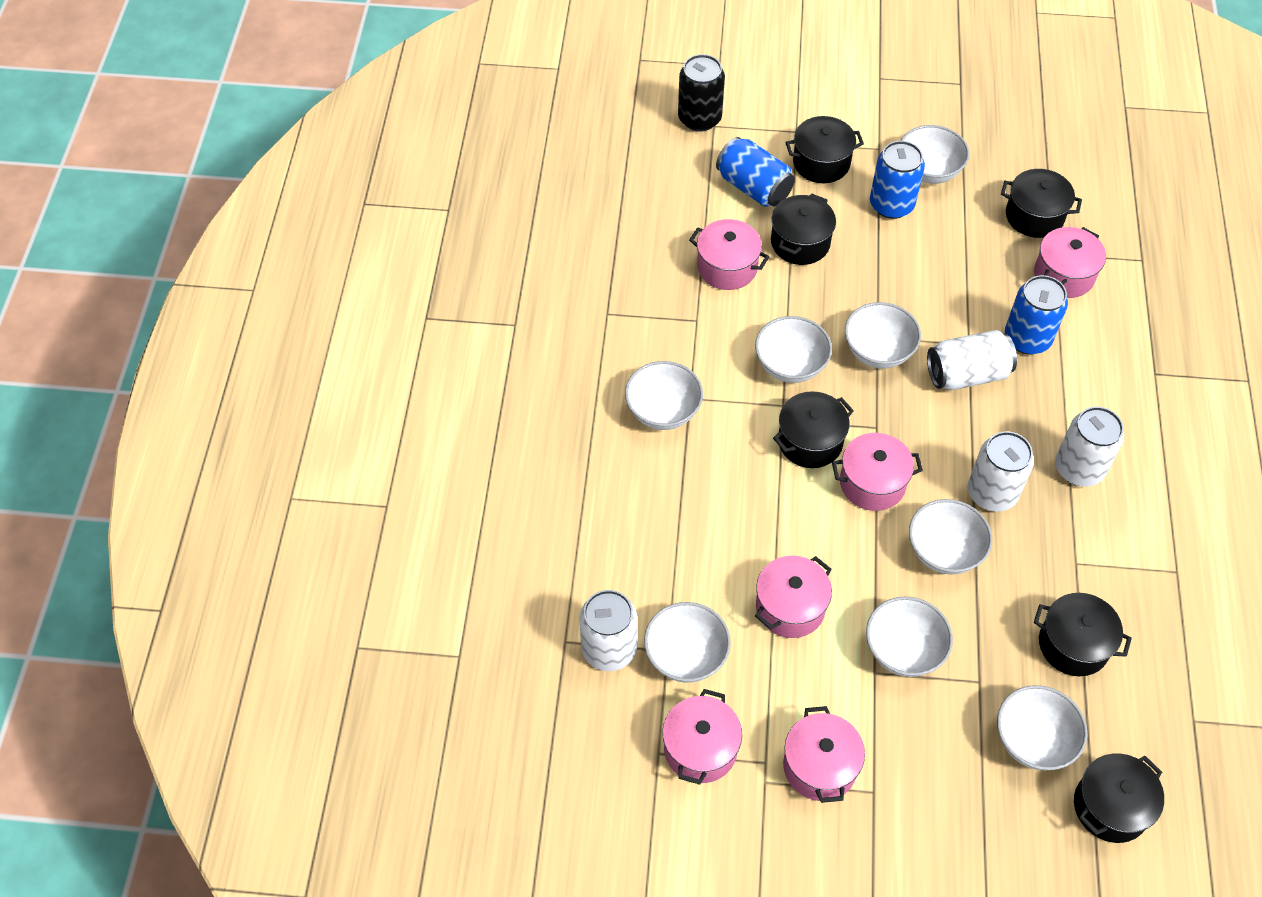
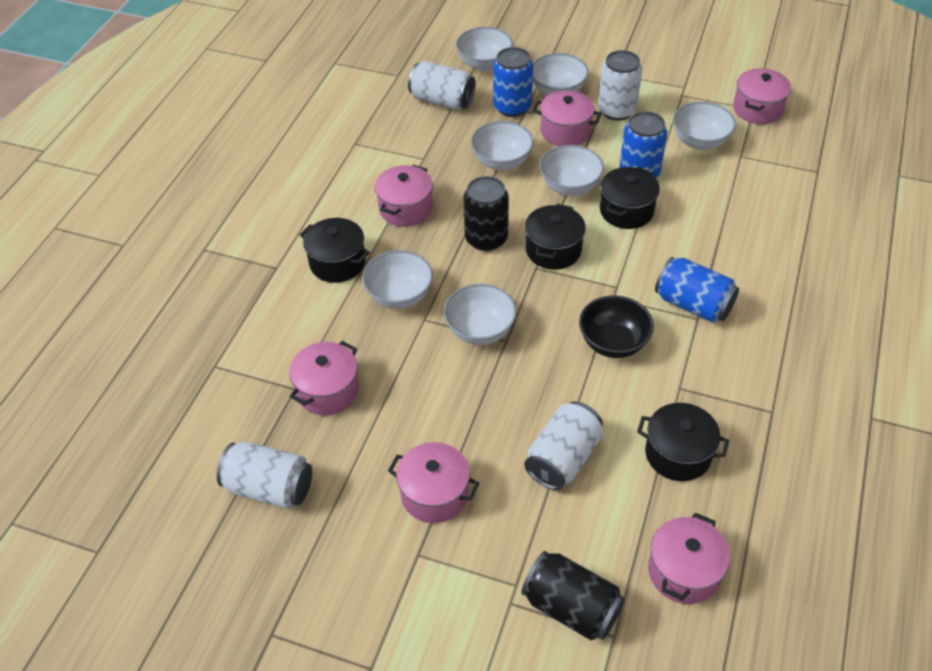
black bowl: 0 -> 1
black can: 1 -> 2
black pot: 6 -> 4
white bowl: 8 -> 7

